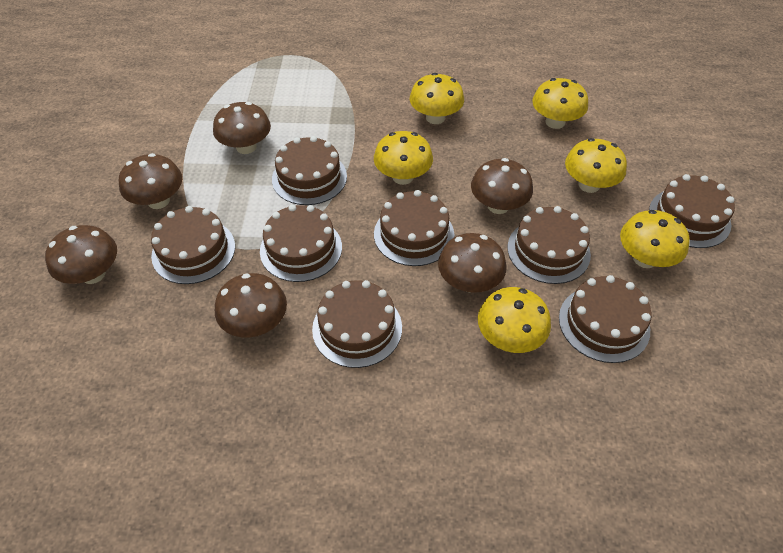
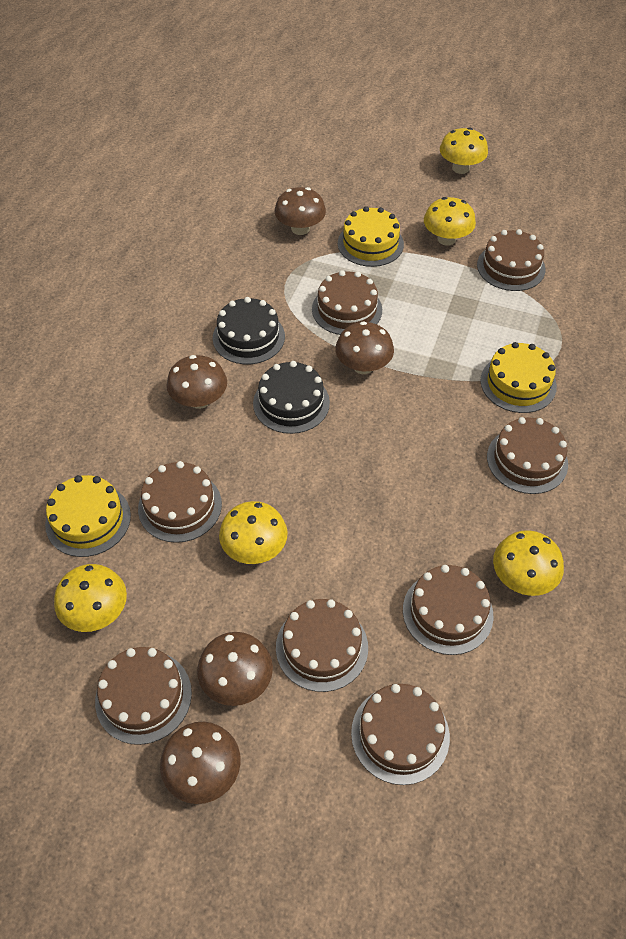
black cake: 0 -> 2
brown mushroom: 6 -> 5
yellow cake: 0 -> 3
yellow mushroom: 6 -> 5

